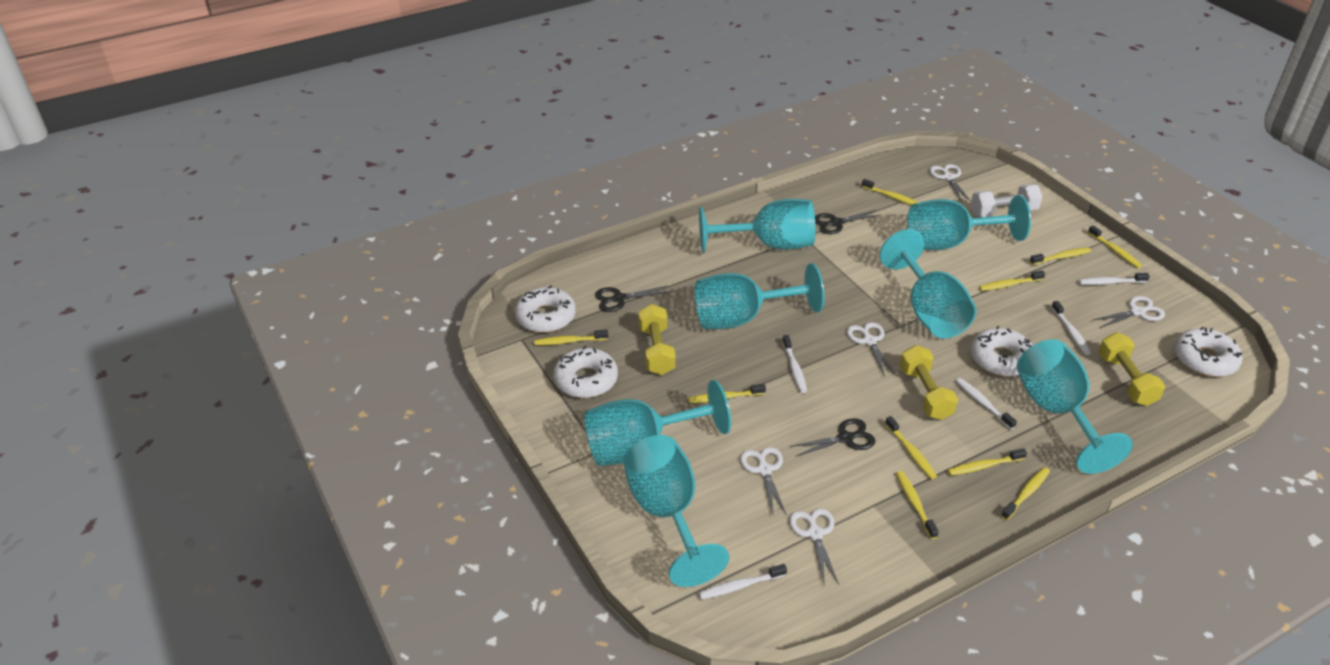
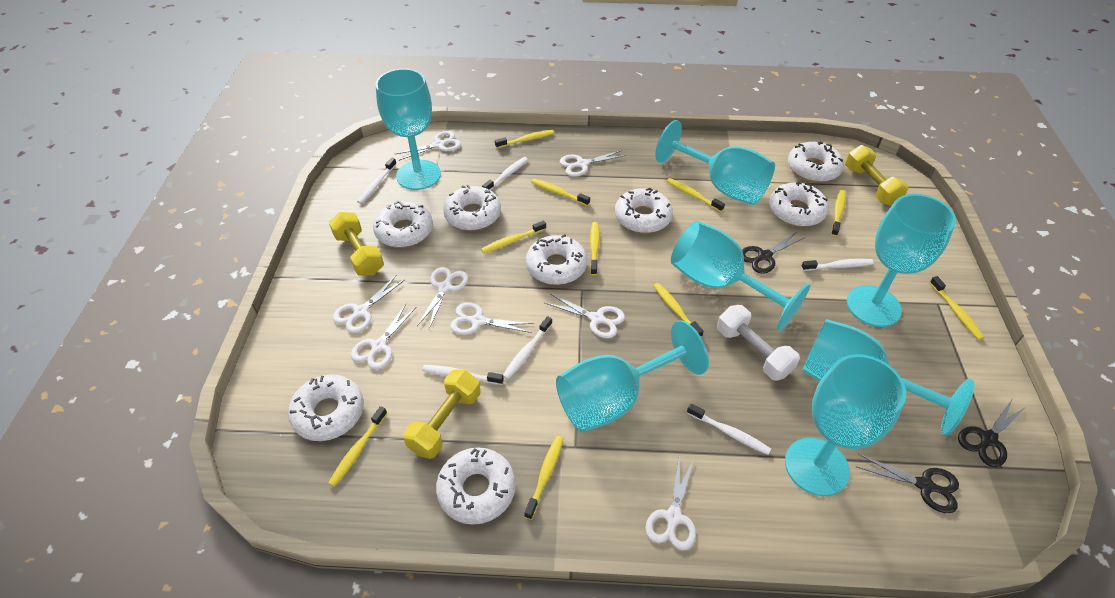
white donut: 4 -> 8
white scissors: 5 -> 8
white toothbrush: 5 -> 6

